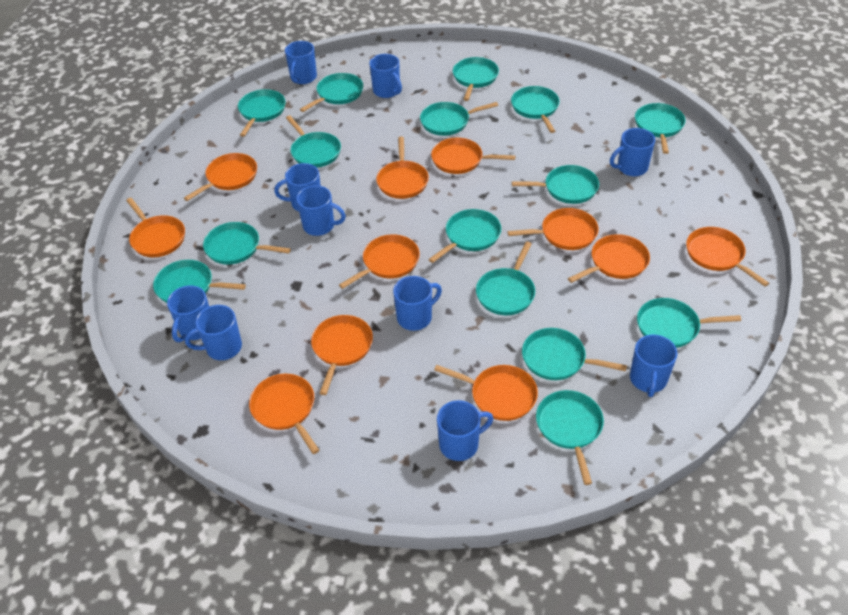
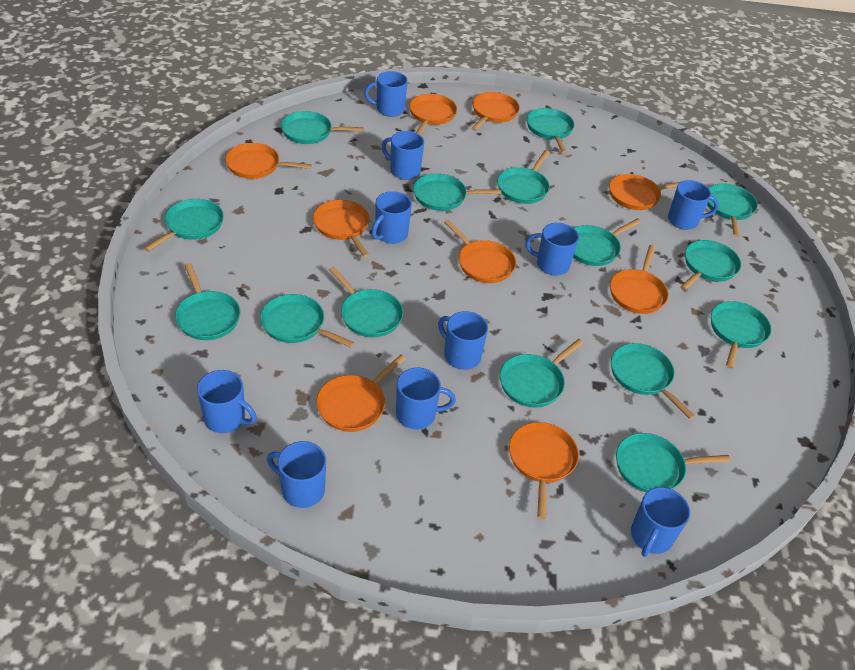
orange pan: 11 -> 9

